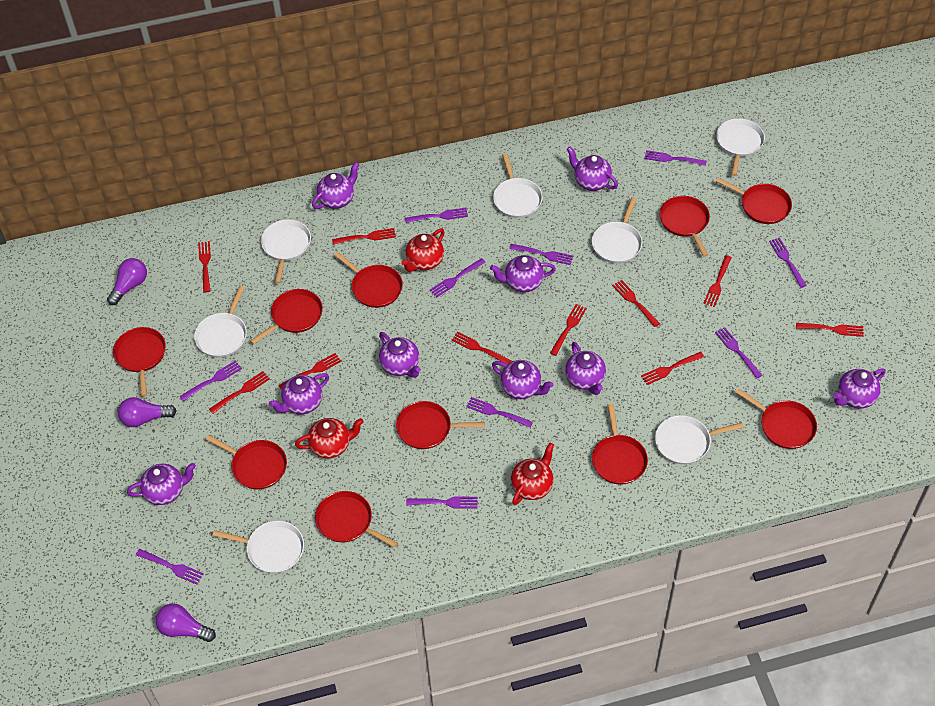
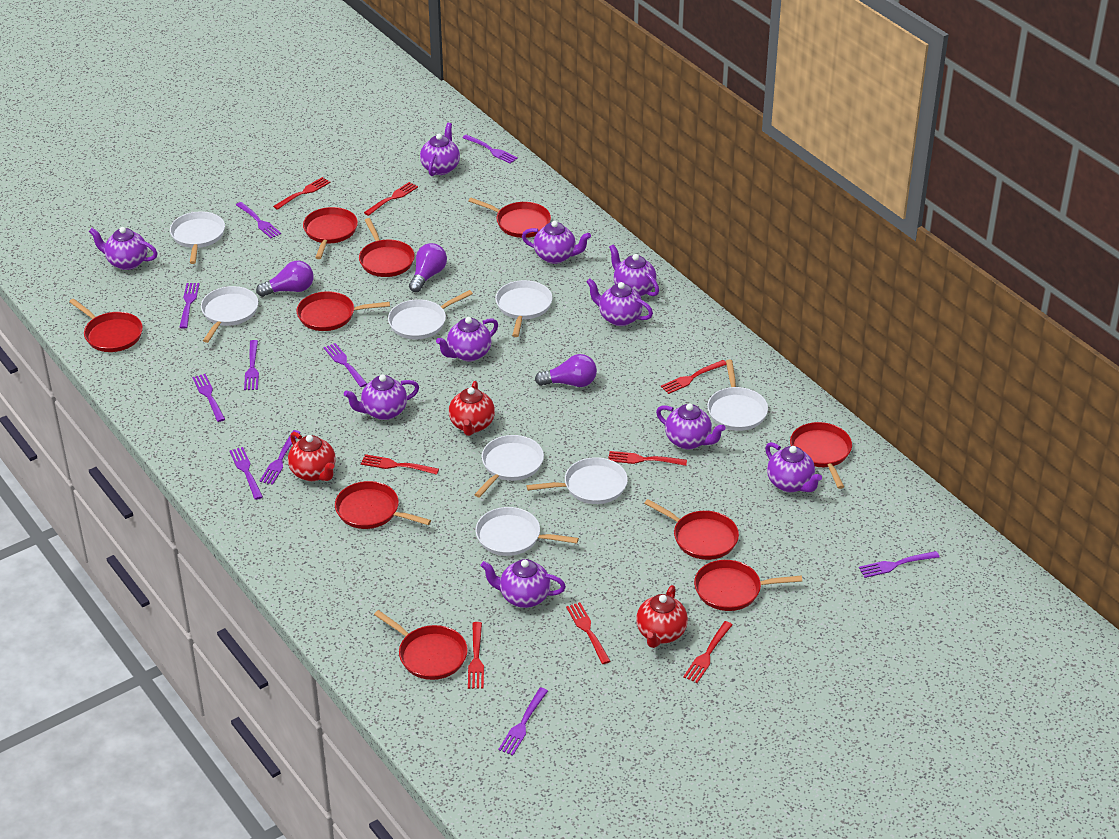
purple teapot: 9 -> 10
red fork: 10 -> 8
white pan: 7 -> 8

